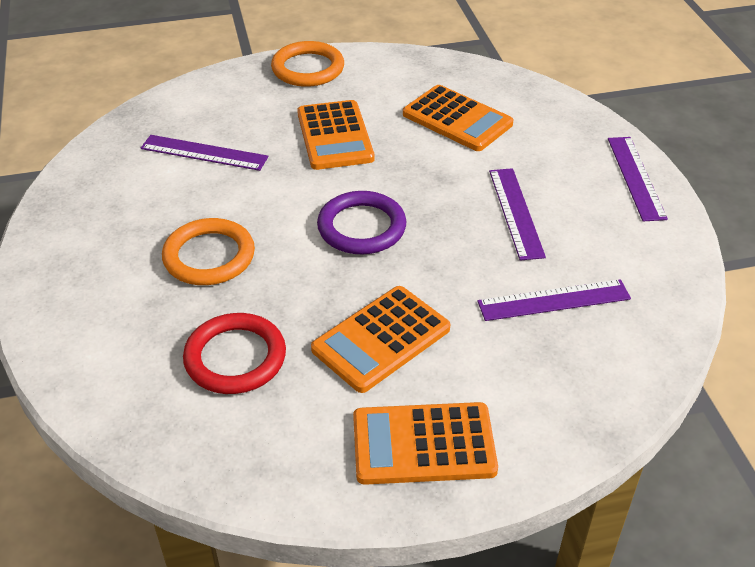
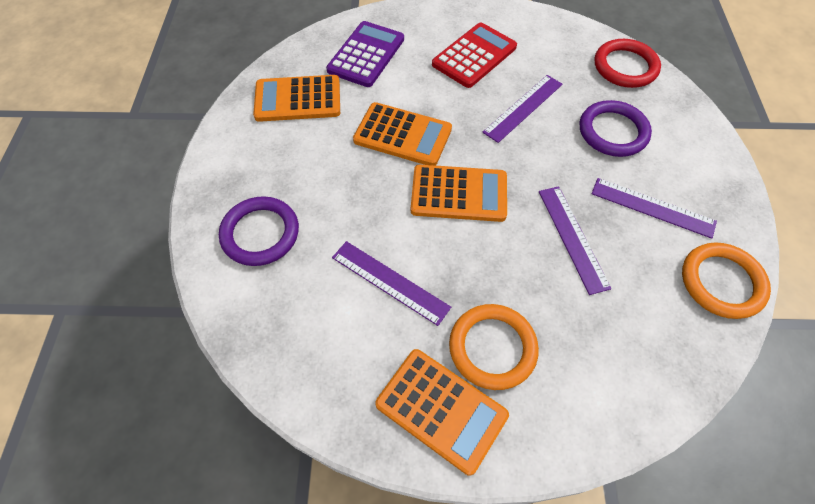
purple calculator: 0 -> 1
purple ring: 1 -> 2
red calculator: 0 -> 1

